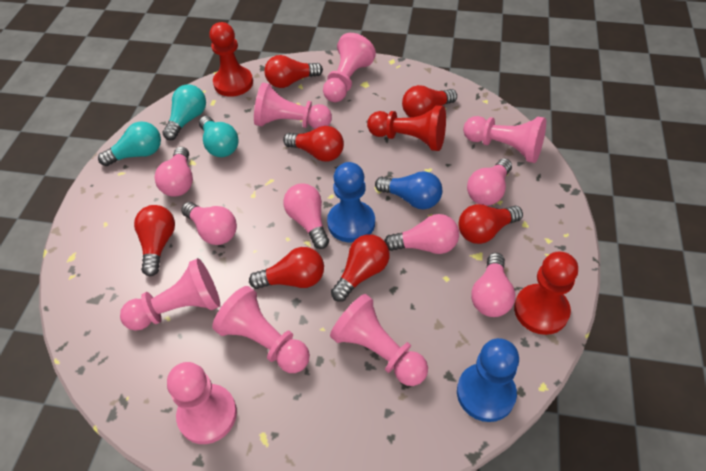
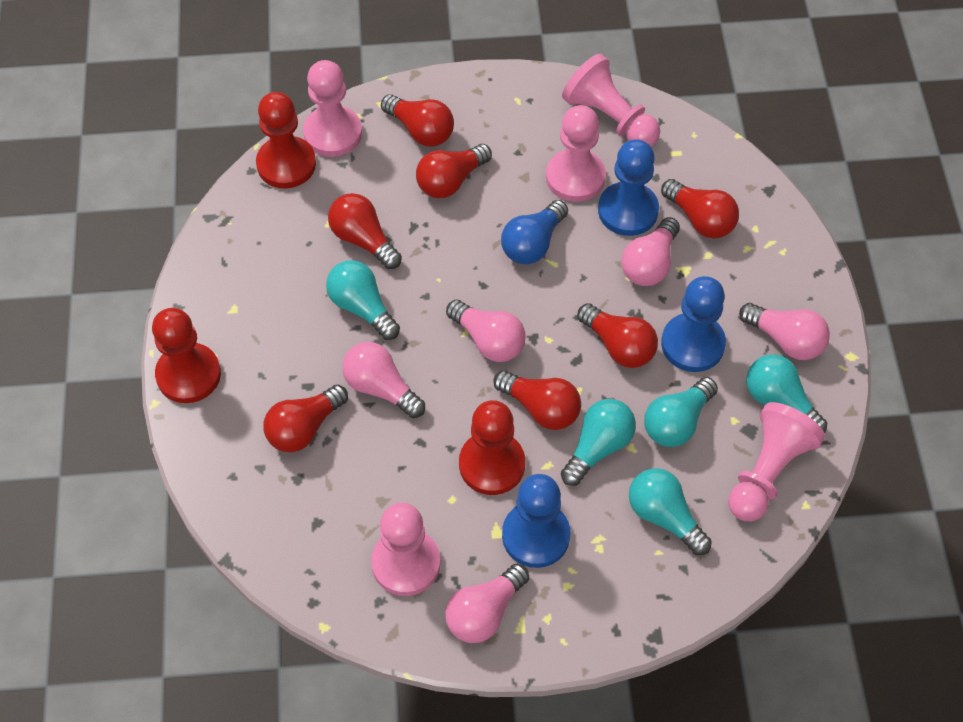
blue pawn: 2 -> 3
pink light bulb: 6 -> 5
pink pawn: 7 -> 5
turquoise light bulb: 3 -> 5

